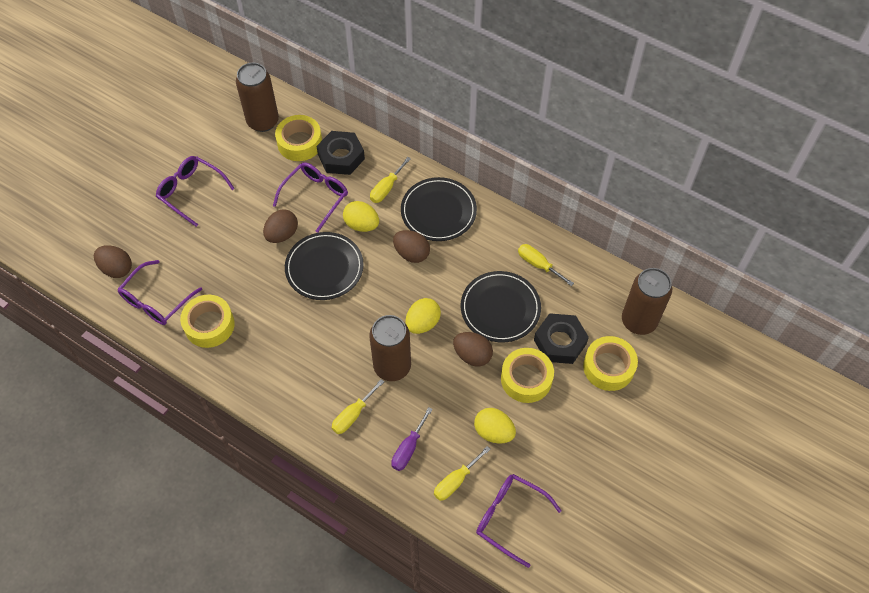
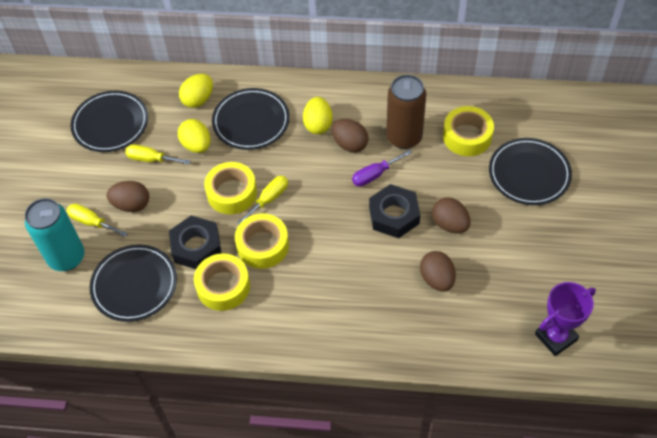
black plate: 3 -> 4
brown can: 3 -> 1
purple glasses: 4 -> 0
purple trophy: 0 -> 1
turquoise can: 0 -> 1
yellow screwdriver: 4 -> 3

